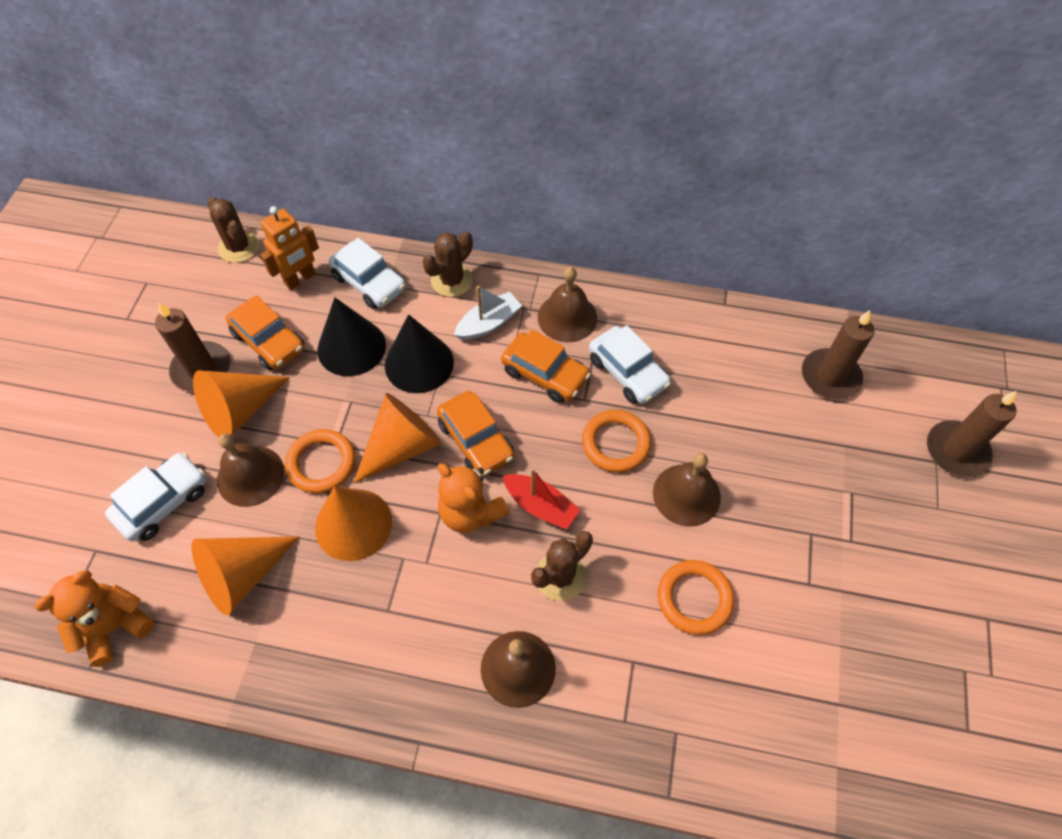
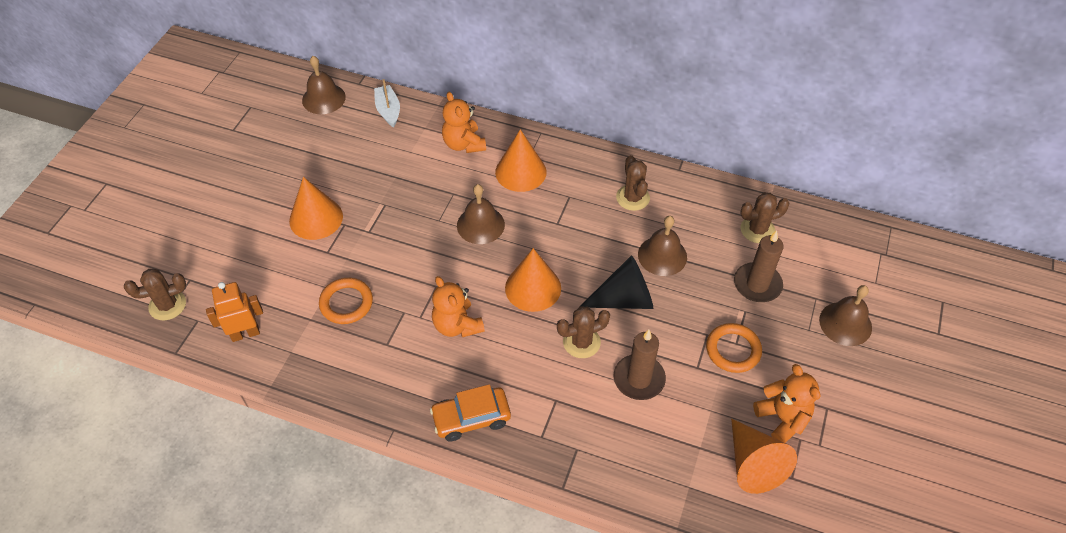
black cone: 2 -> 1
brown cactus: 3 -> 4
brown candle: 3 -> 2
orange car: 3 -> 1
orange ring: 3 -> 2
orange teddy bear: 2 -> 3
red boat: 1 -> 0
white car: 3 -> 0

